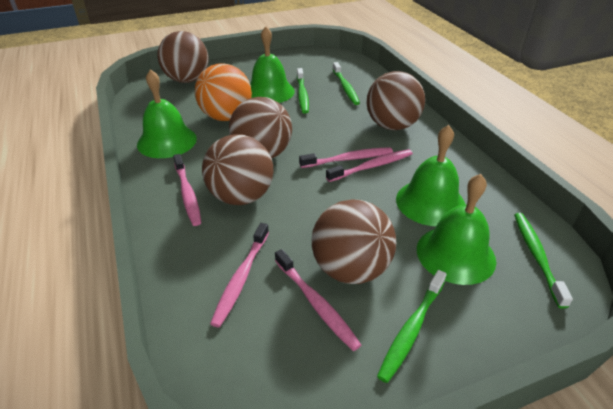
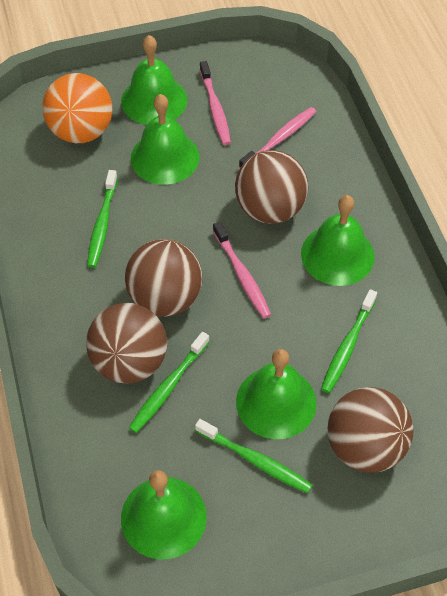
brown ball: 5 -> 4
green bell: 4 -> 5
pink toothbrush: 5 -> 3

